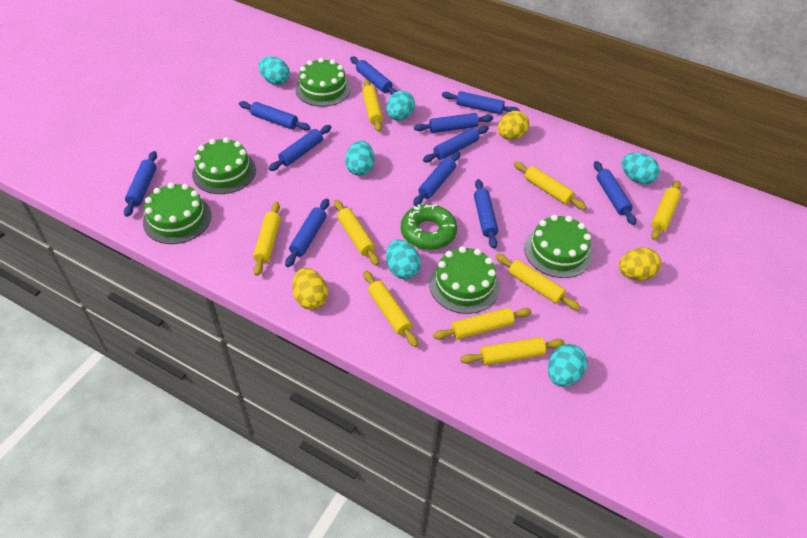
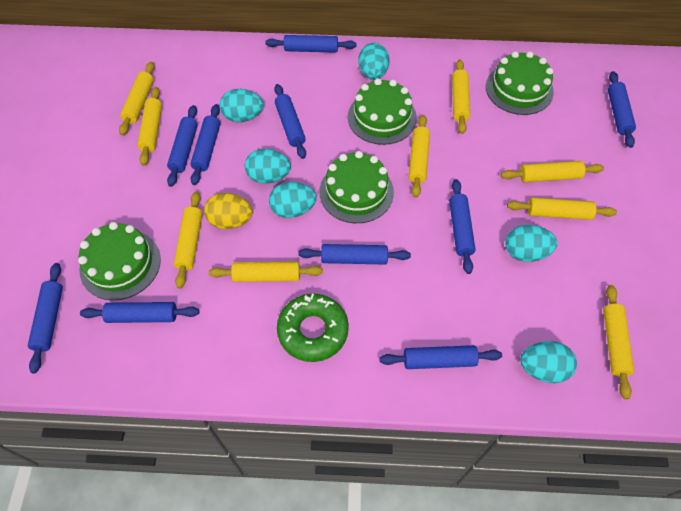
blue rolling pin: 11 -> 10
green cake: 5 -> 4
yellow egg: 3 -> 1

